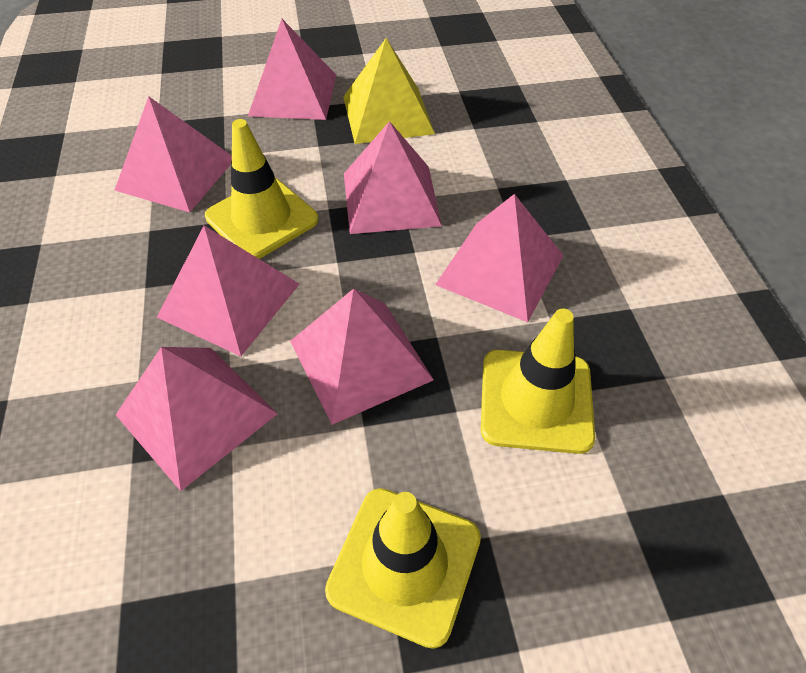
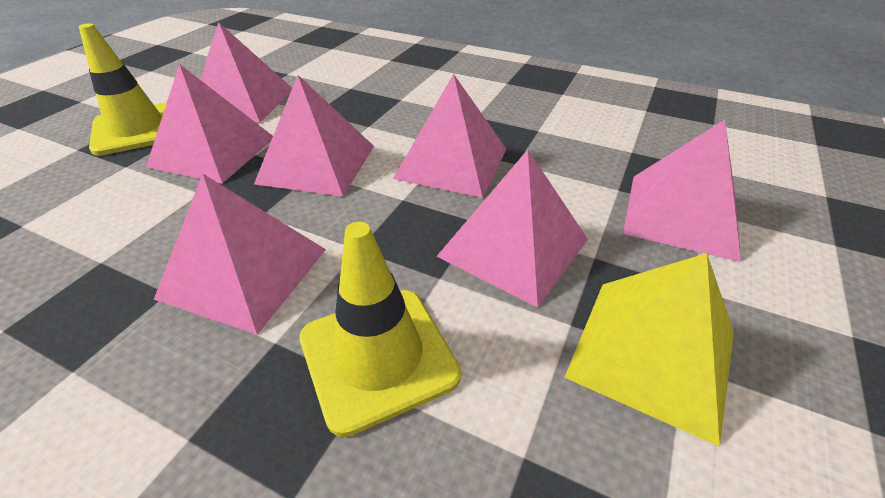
yellow traffic cone: 3 -> 2

